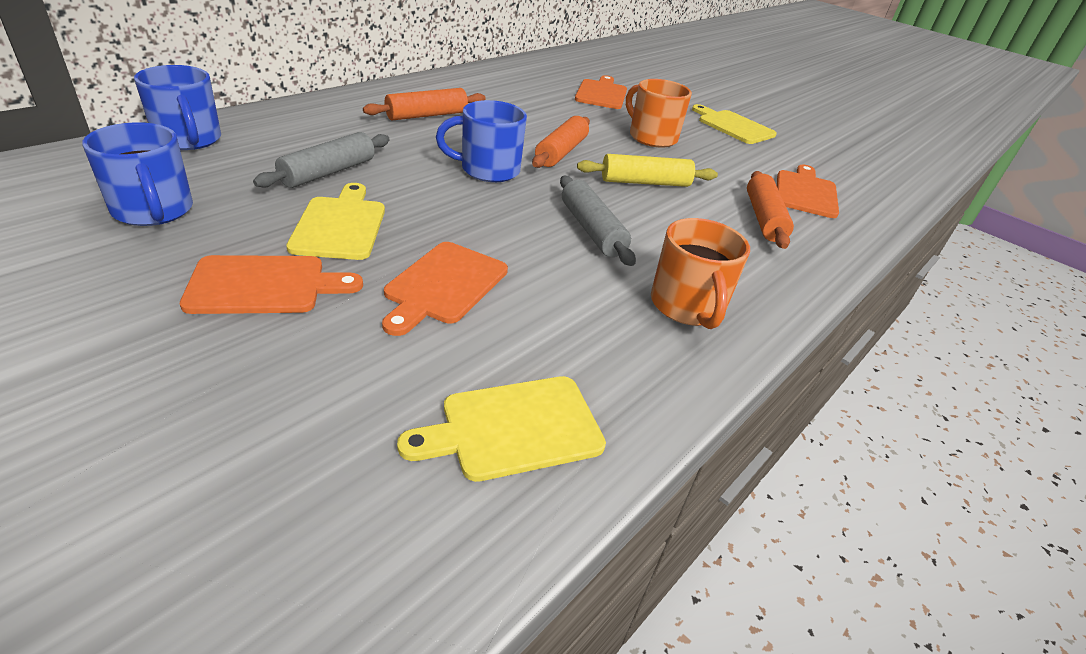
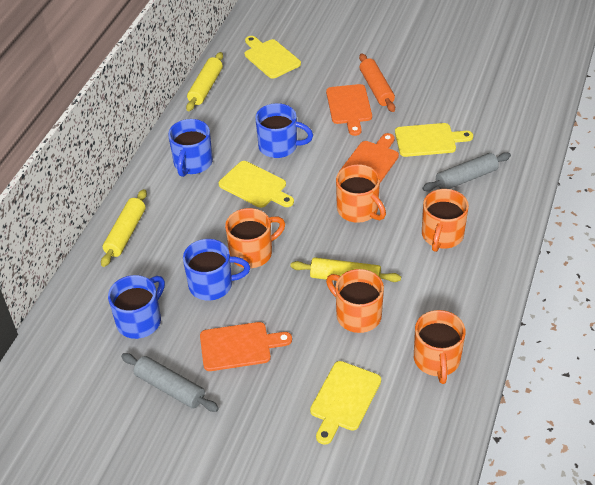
blue mug: 3 -> 4
orange cutting board: 4 -> 3
orange mug: 2 -> 5
orange rolling pin: 3 -> 1
yellow cutting board: 3 -> 4
yellow rolling pin: 1 -> 3

